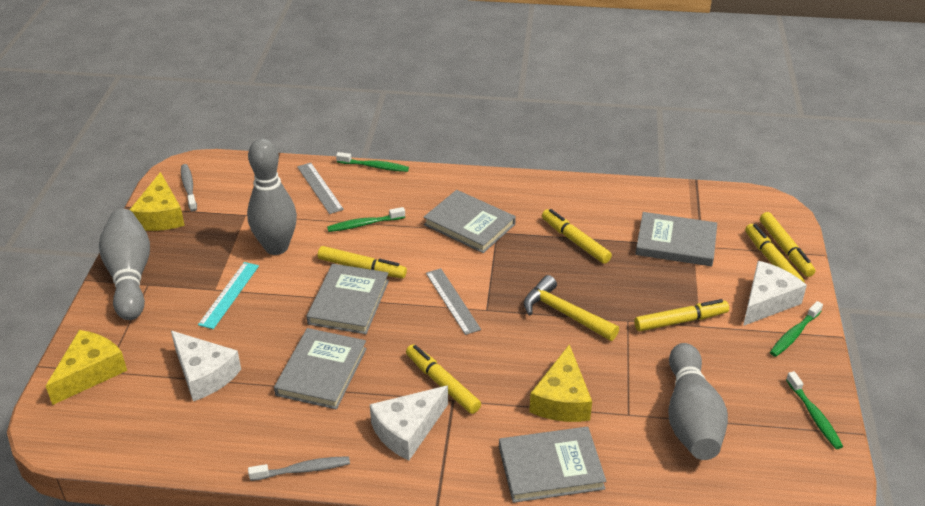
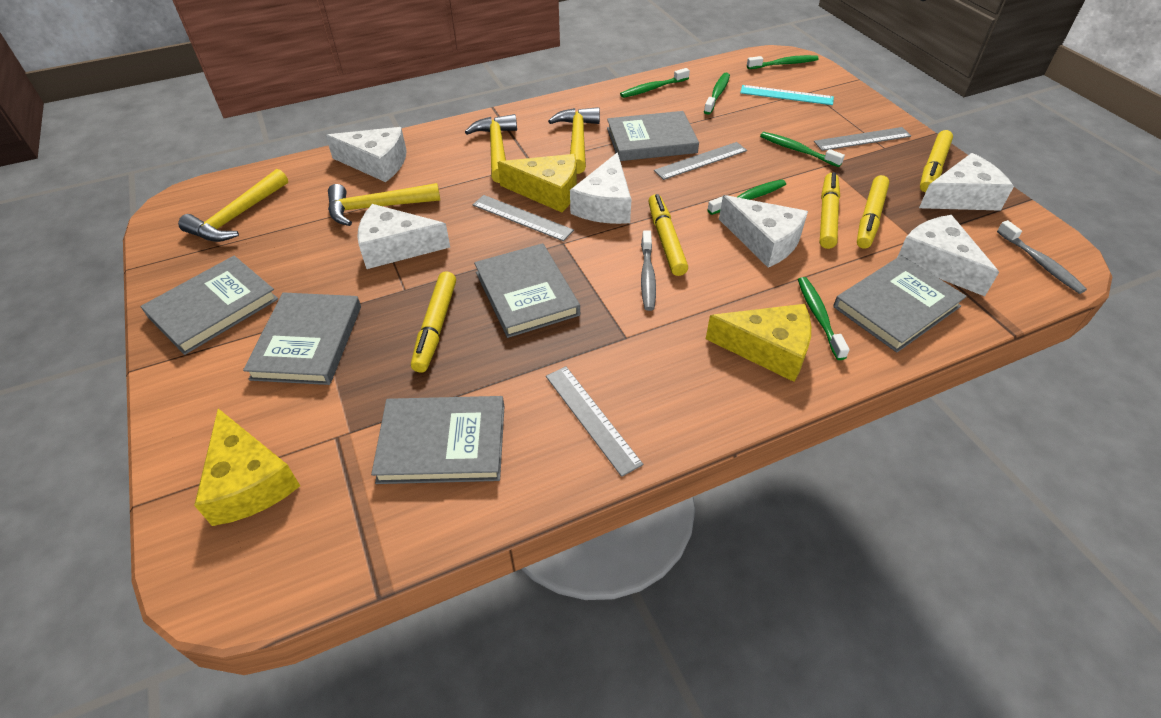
green toothbrush: 4 -> 6
grey book: 5 -> 6
grey bowling pin: 3 -> 0
grey ruler: 2 -> 4
white cheese: 3 -> 6
yellow hammer: 1 -> 4
yellow marker: 6 -> 5

